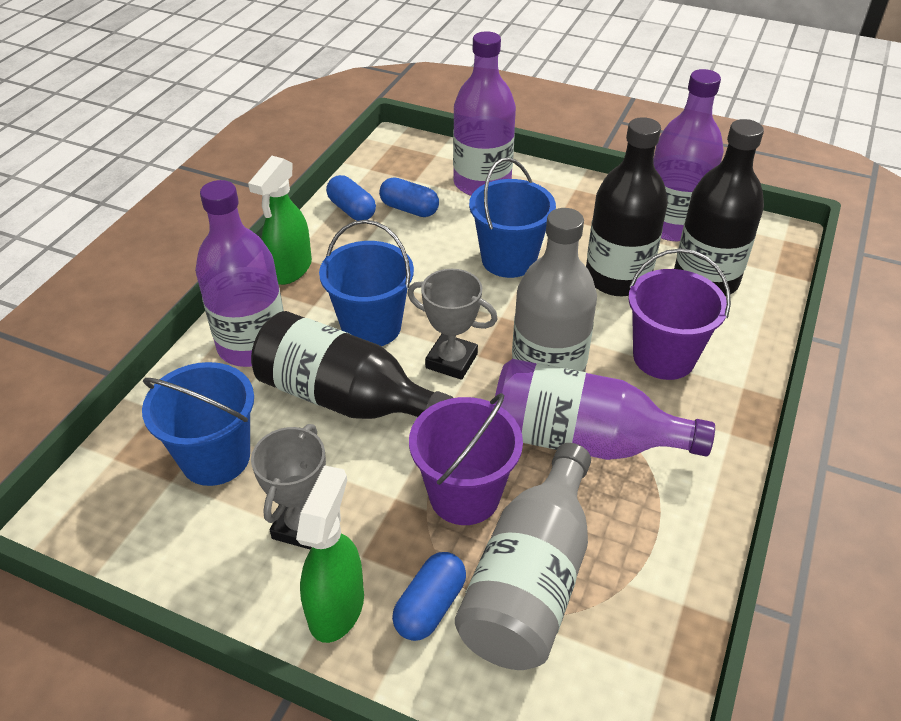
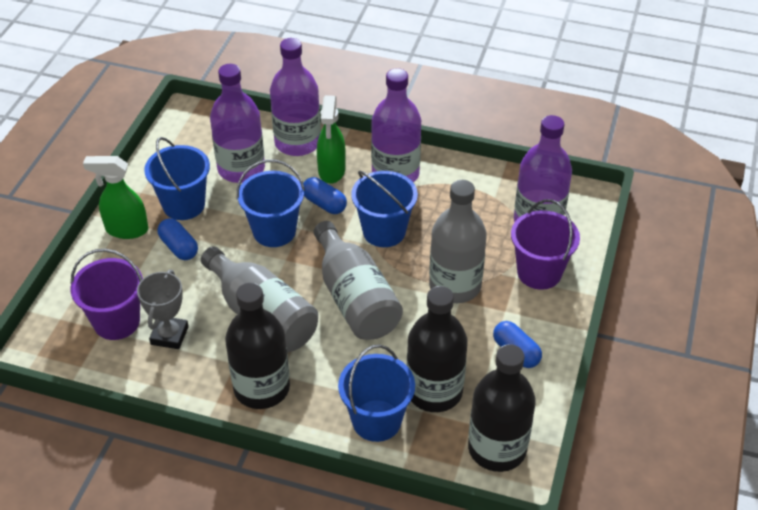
blue bucket: 3 -> 4
grey bottle: 2 -> 3
grey trophy: 2 -> 1

